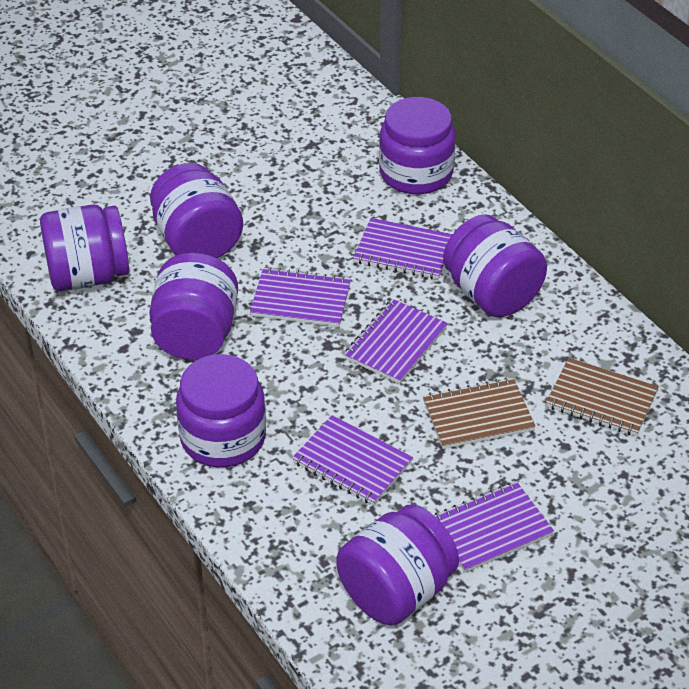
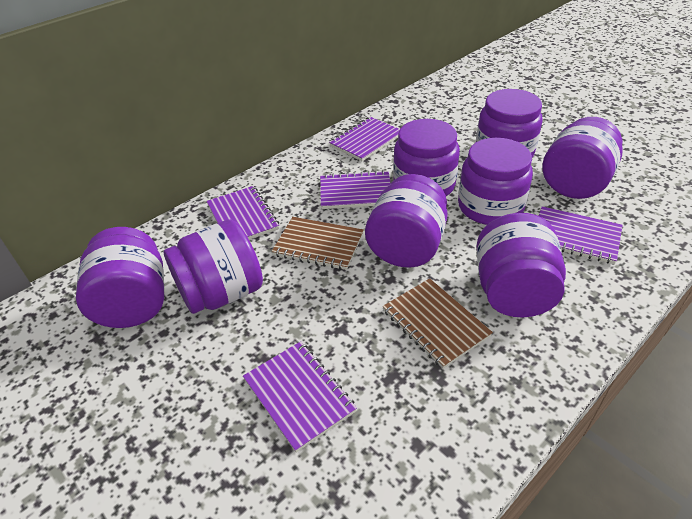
purple jar: 7 -> 8

